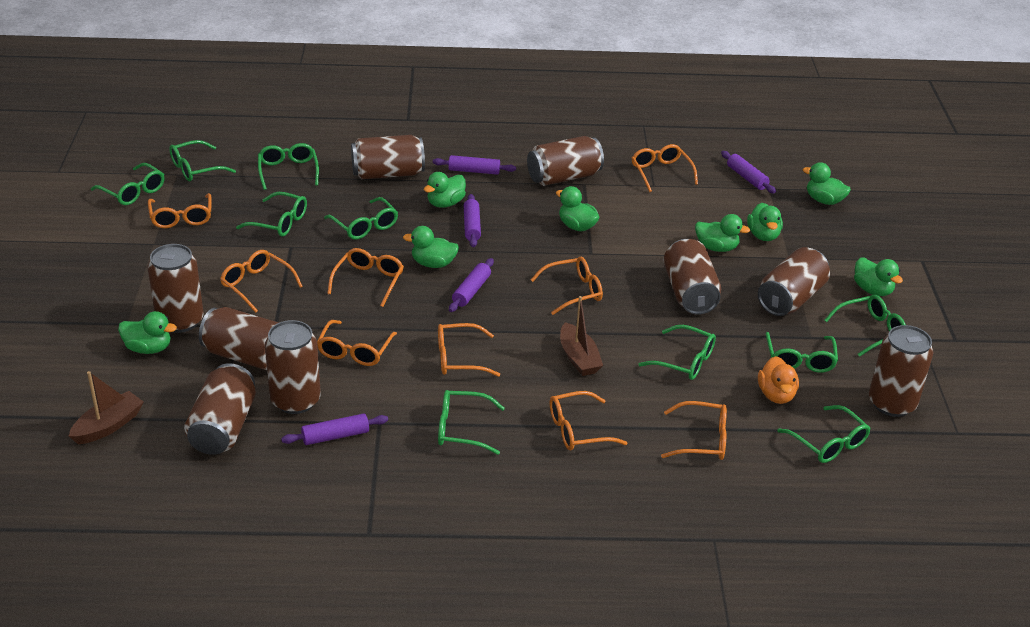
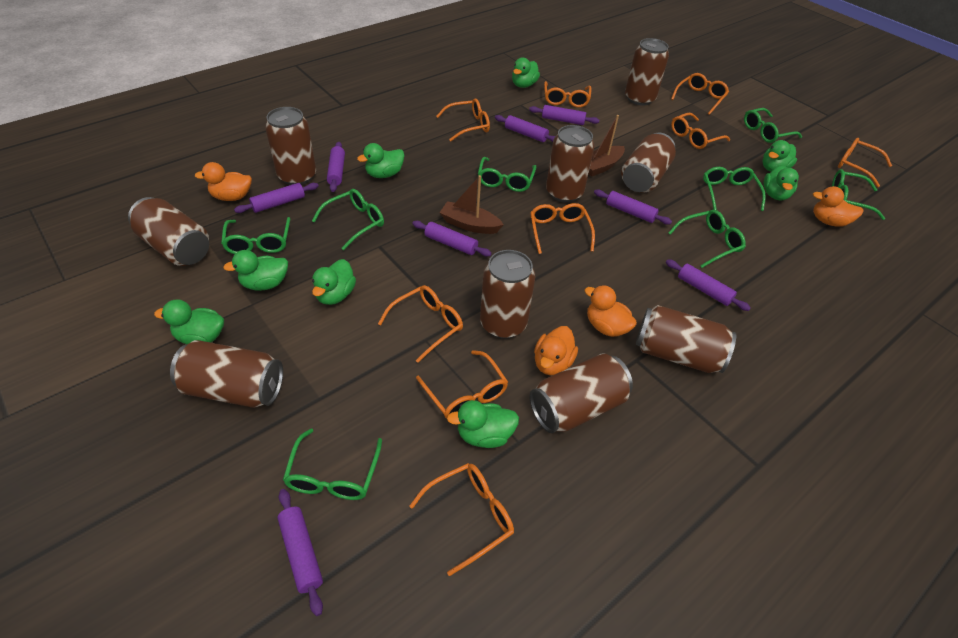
green glasses: 10 -> 8
orange duck: 1 -> 4
purple rolling pin: 5 -> 8

